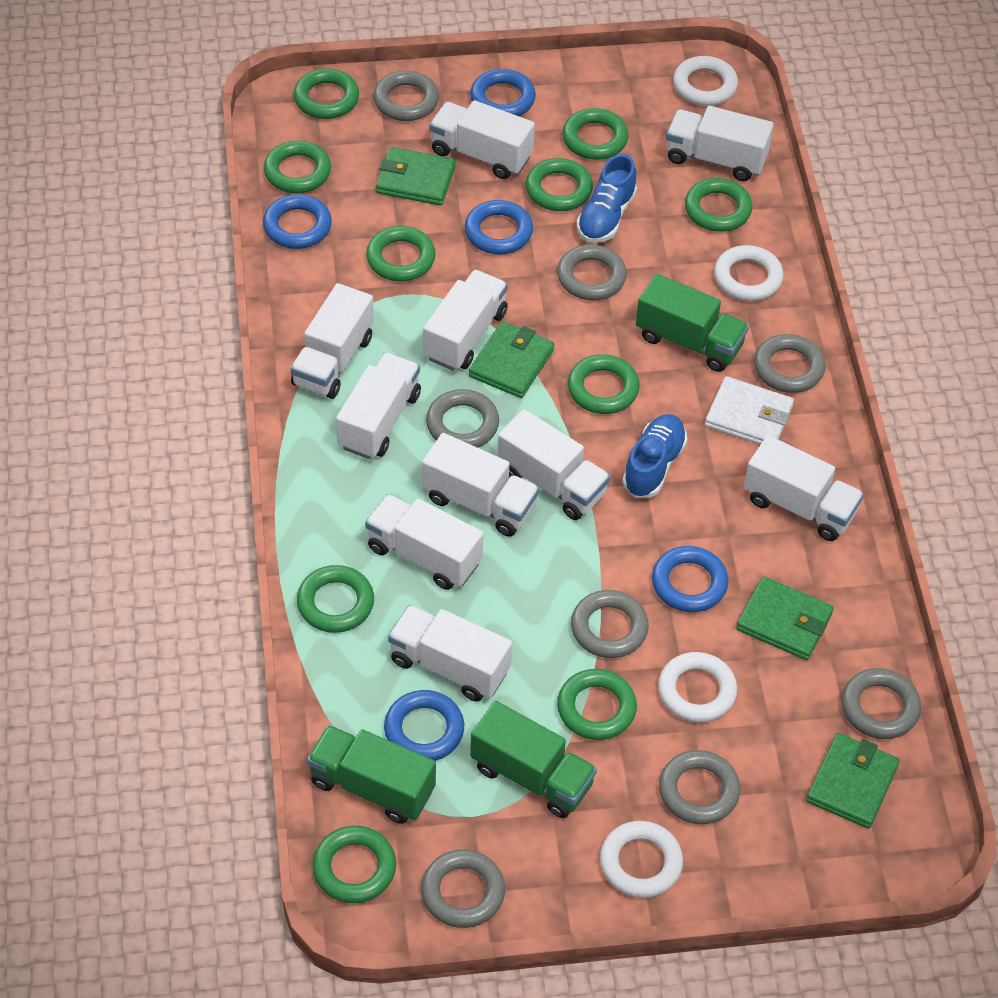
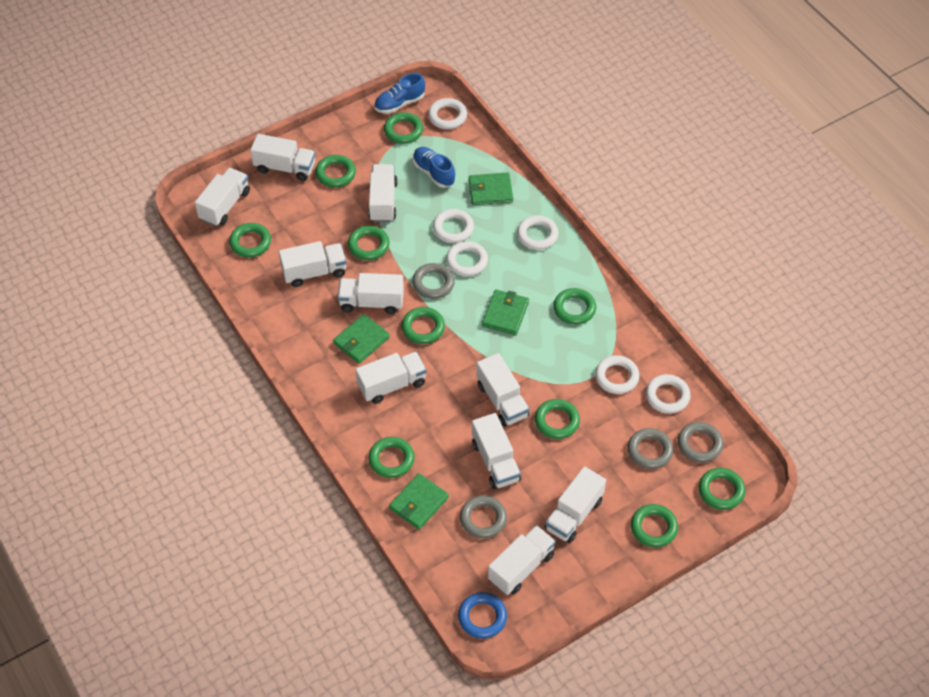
blue ring: 5 -> 1
green truck: 3 -> 0
grey ring: 8 -> 4
white ring: 4 -> 6
white wallet: 1 -> 0

